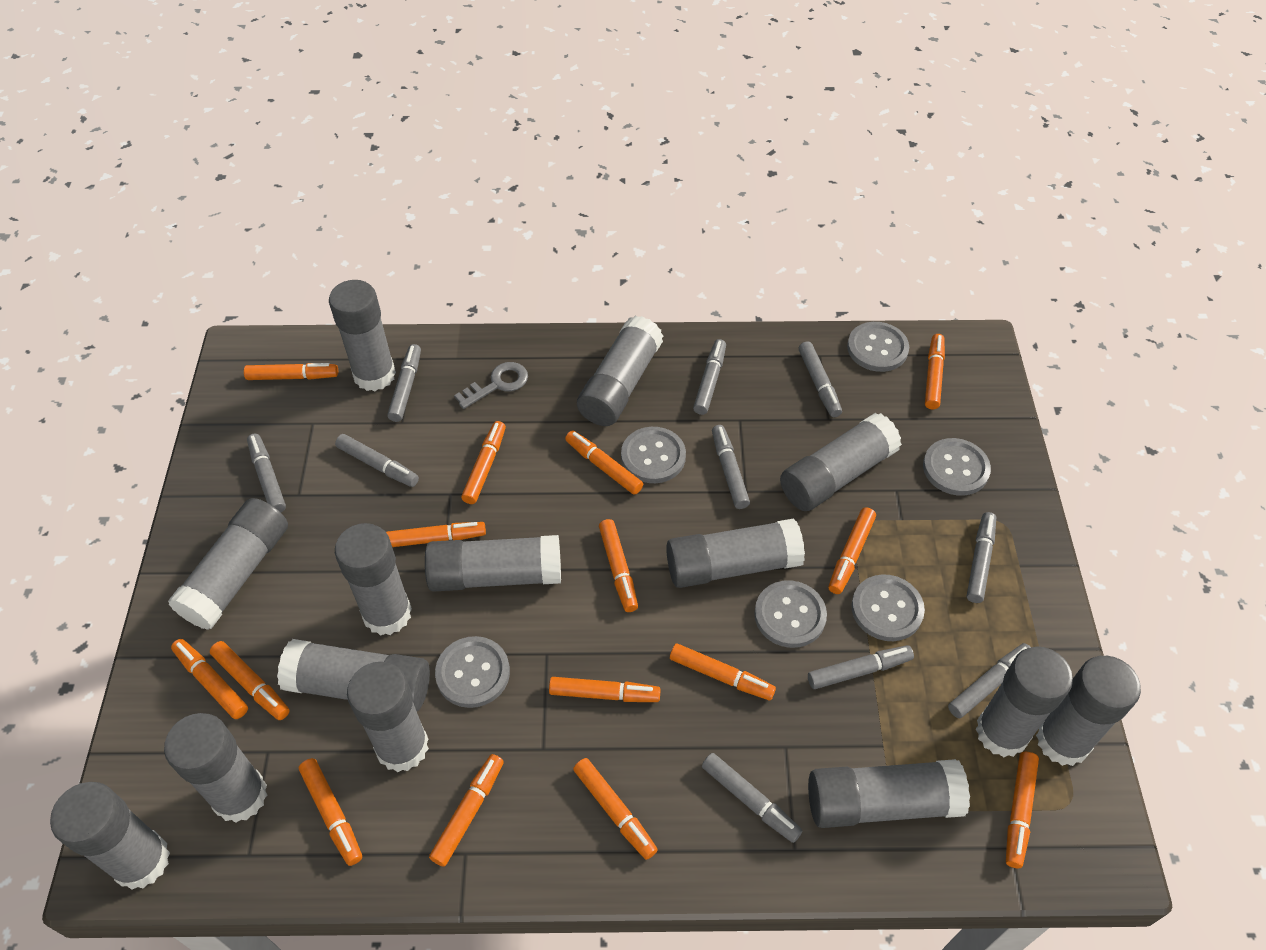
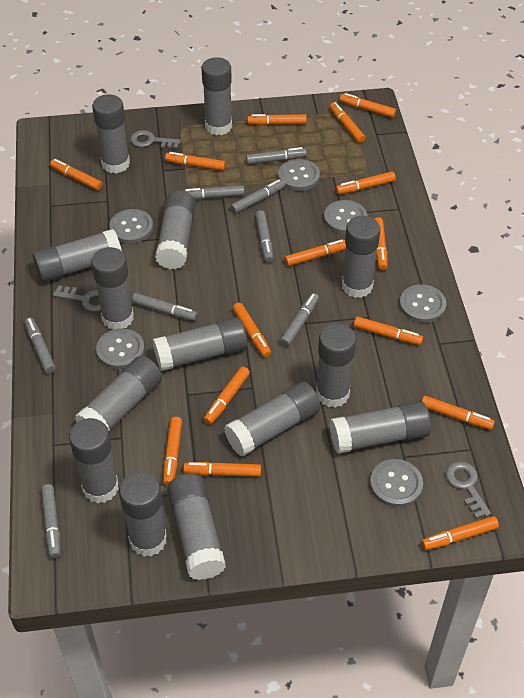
grey key: 1 -> 3
grey marker: 10 -> 8

